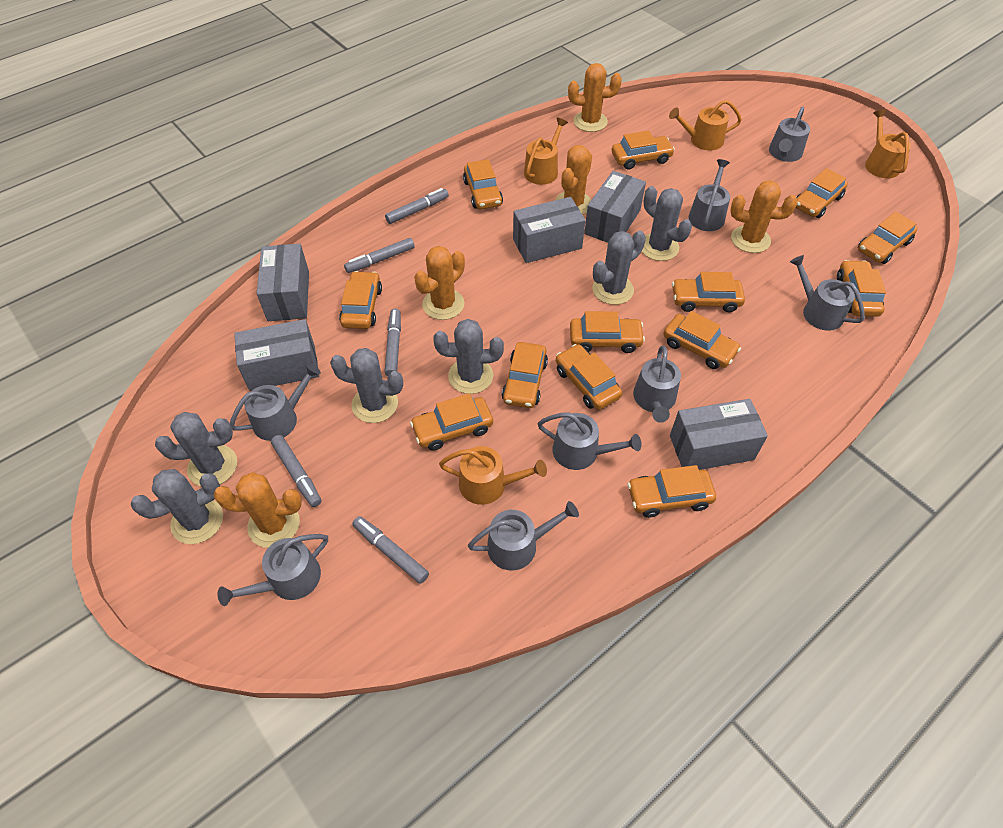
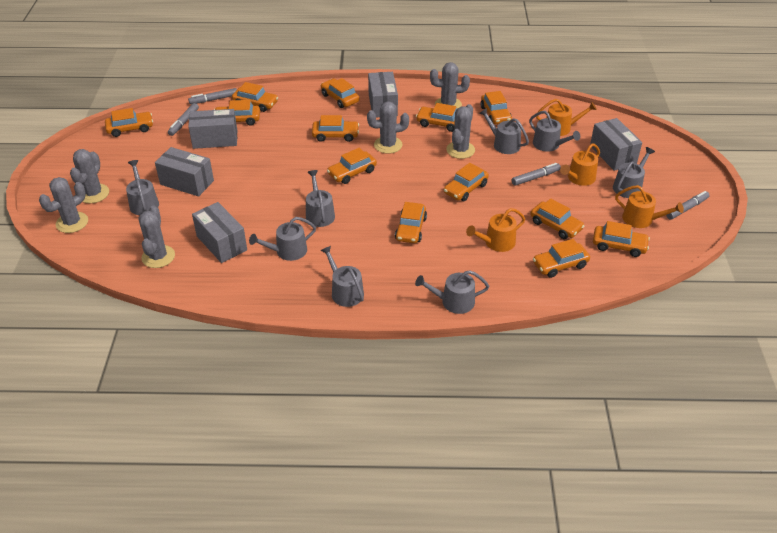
grey marker: 5 -> 4
orange cactus: 5 -> 0

